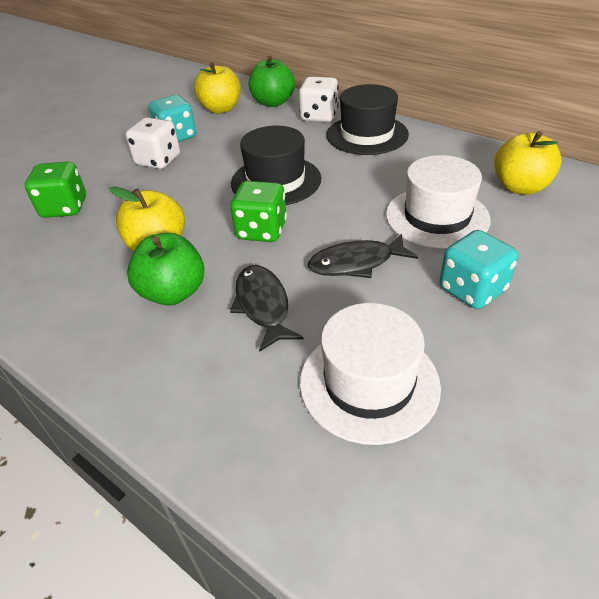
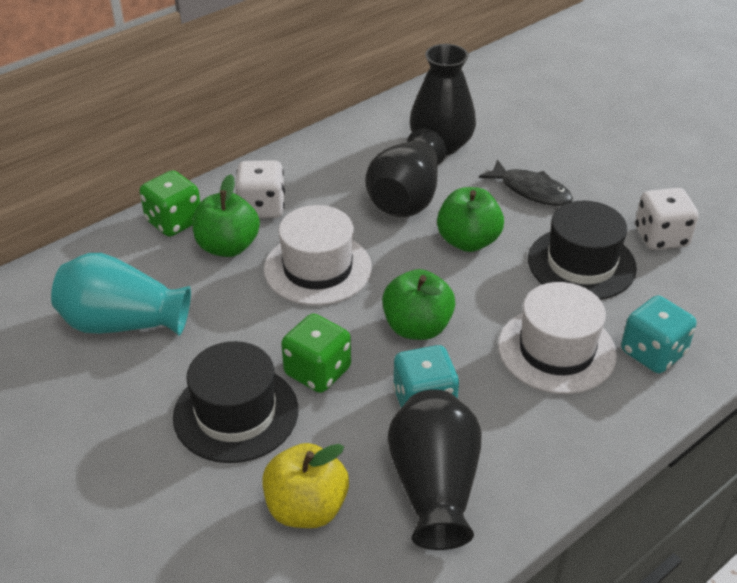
black fish: 2 -> 1
black vase: 0 -> 3
green apple: 2 -> 3
turquoise vase: 0 -> 1
yellow apple: 3 -> 1

